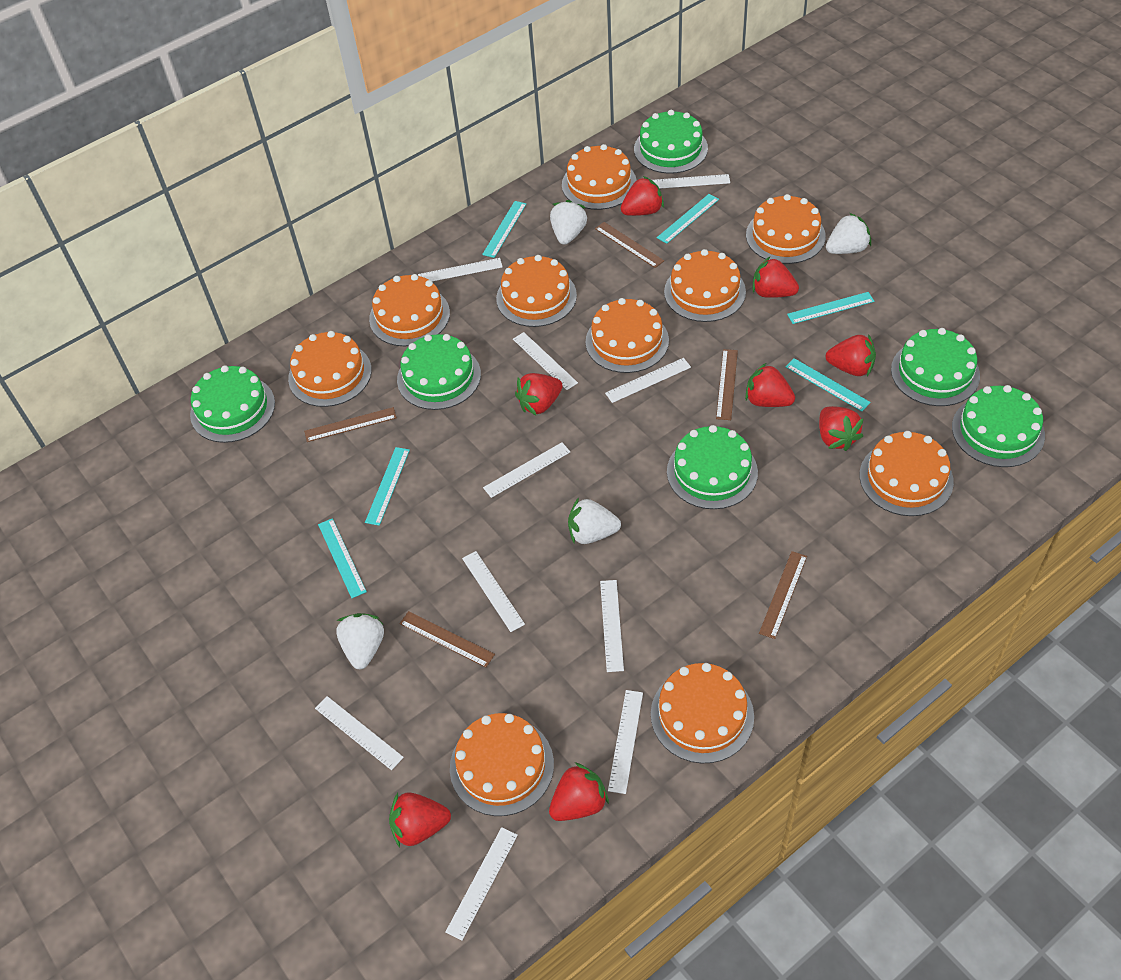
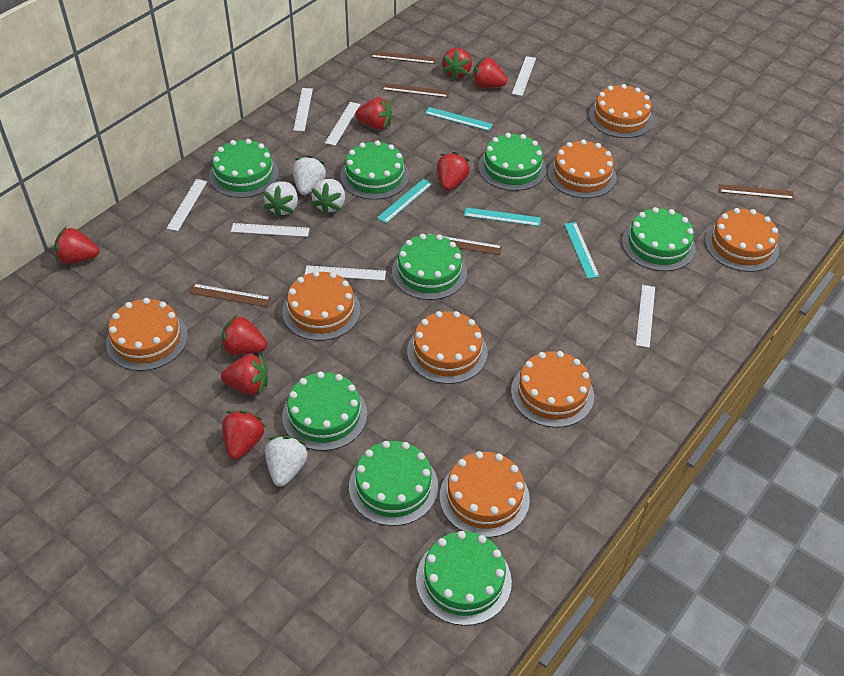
green cake: 6 -> 8
orange cake: 10 -> 8
turquoise ruler: 6 -> 4
white ruler: 10 -> 7

